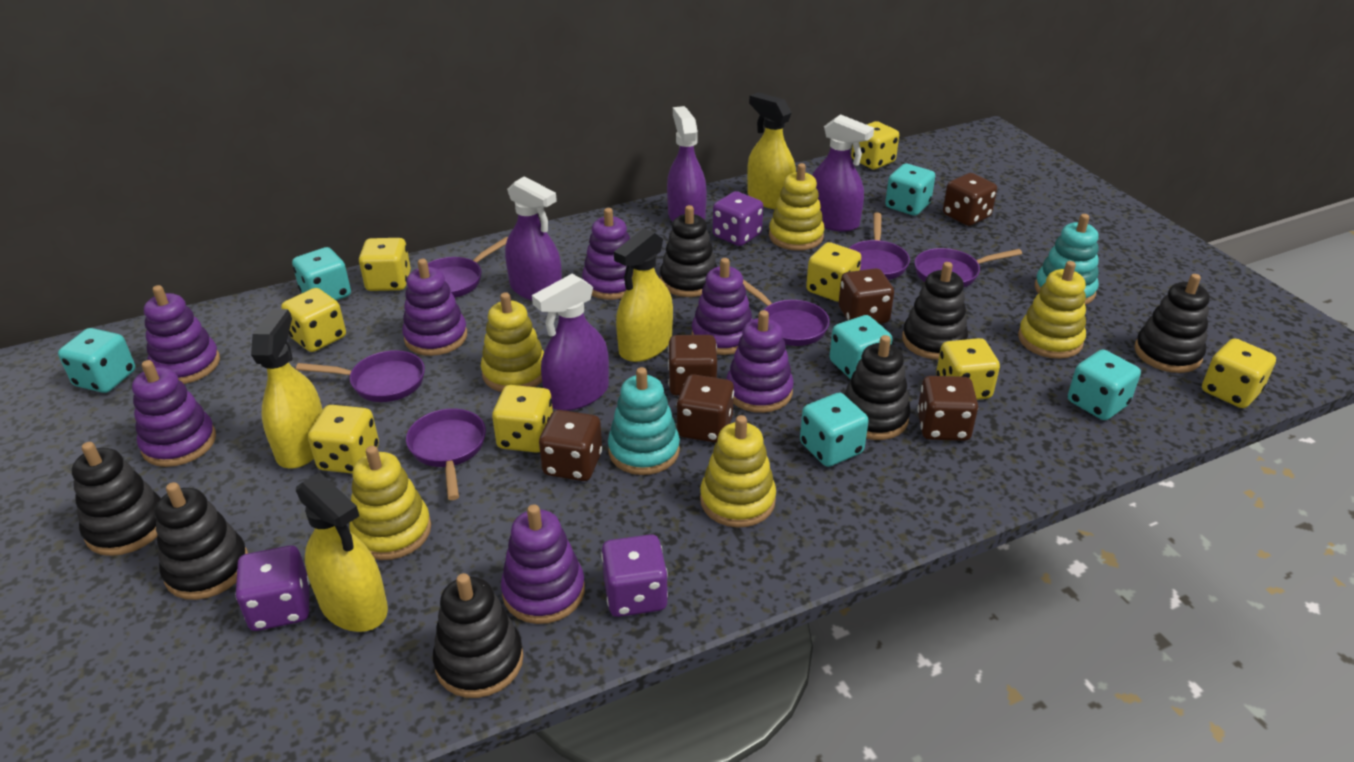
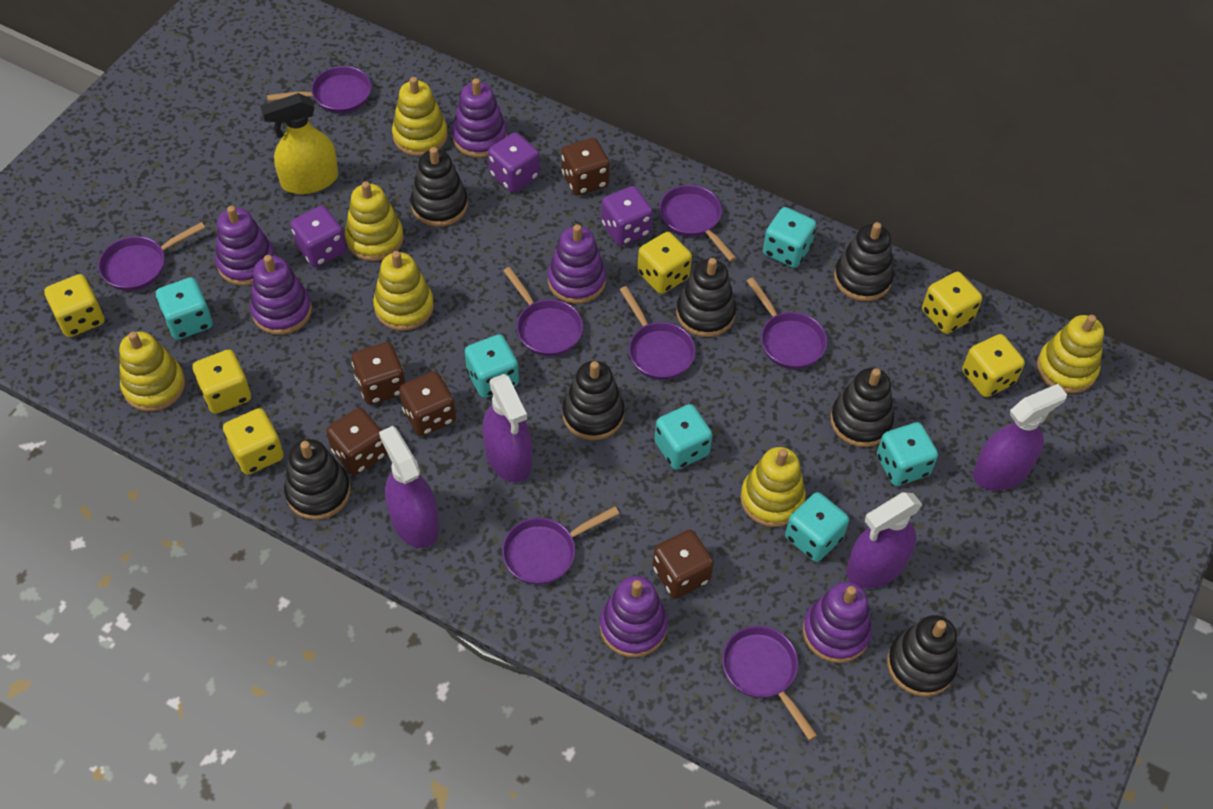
brown dice: 6 -> 5
purple pan: 6 -> 8
purple stacking toy: 7 -> 6
turquoise stacking toy: 2 -> 0
yellow dice: 8 -> 6
yellow spray bottle: 4 -> 1
yellow stacking toy: 5 -> 6

